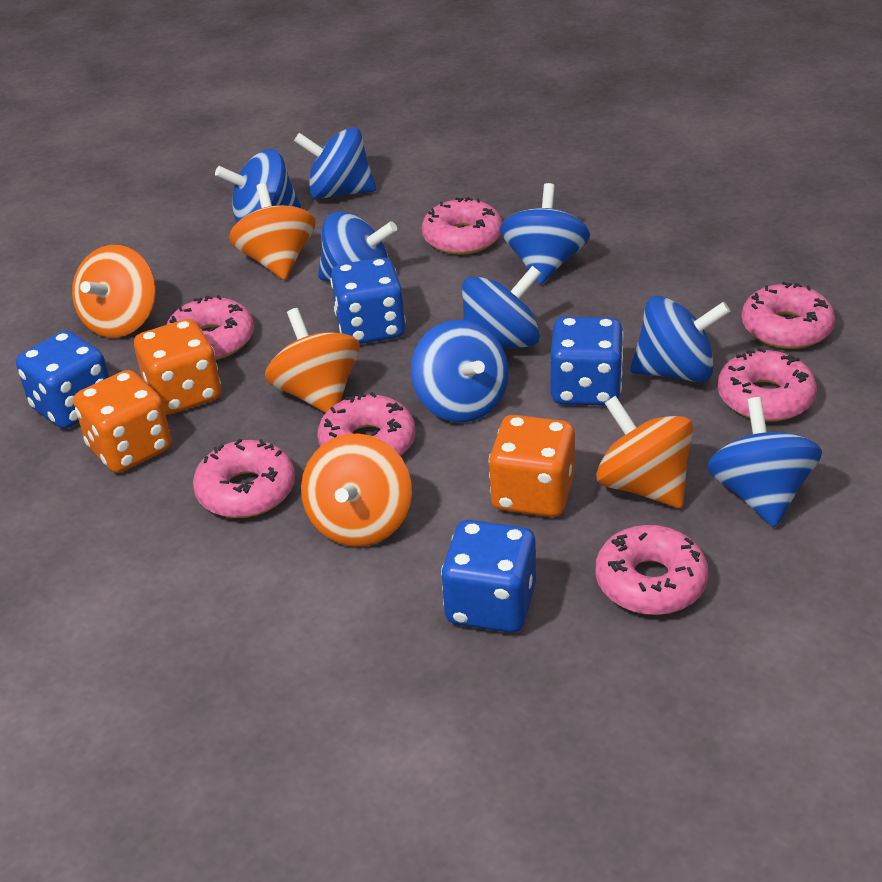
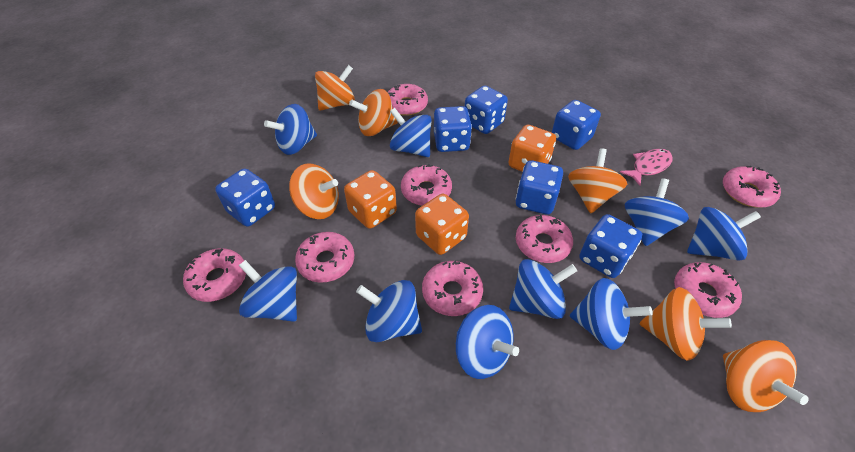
blue dice: 4 -> 6
blue spinning top: 8 -> 9
orange spinning top: 5 -> 6
pink donut: 7 -> 8
pink fish: 0 -> 1

